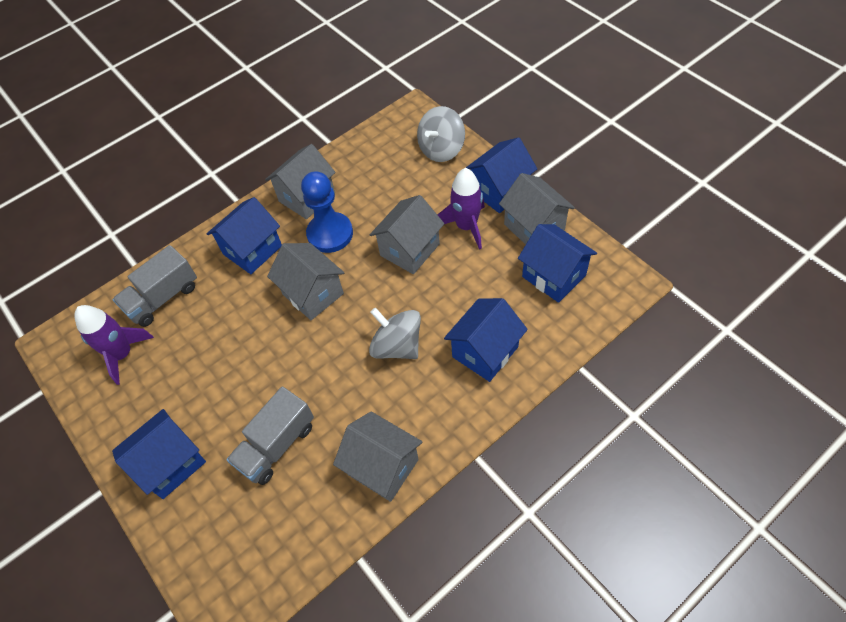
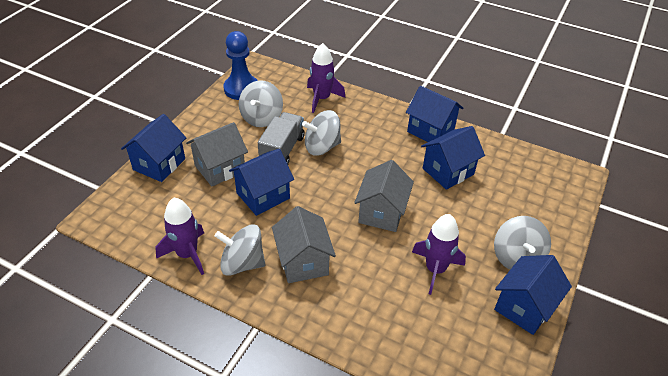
grey house: 5 -> 3
grey spinning top: 2 -> 4
grey truck: 2 -> 1
purple rocket: 2 -> 3

